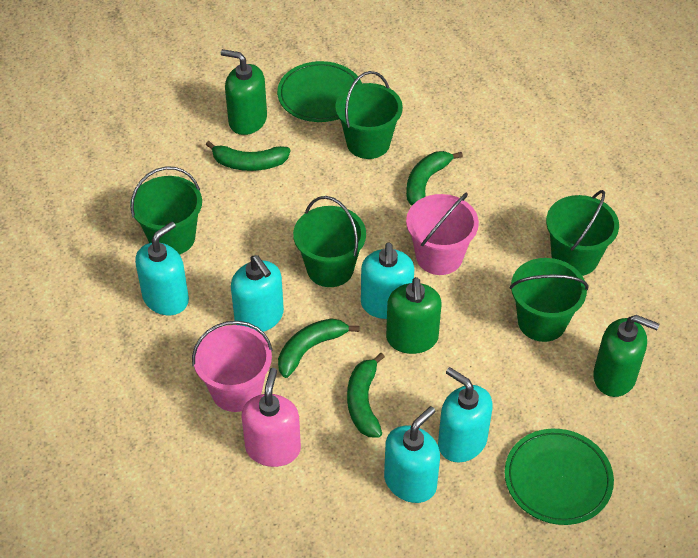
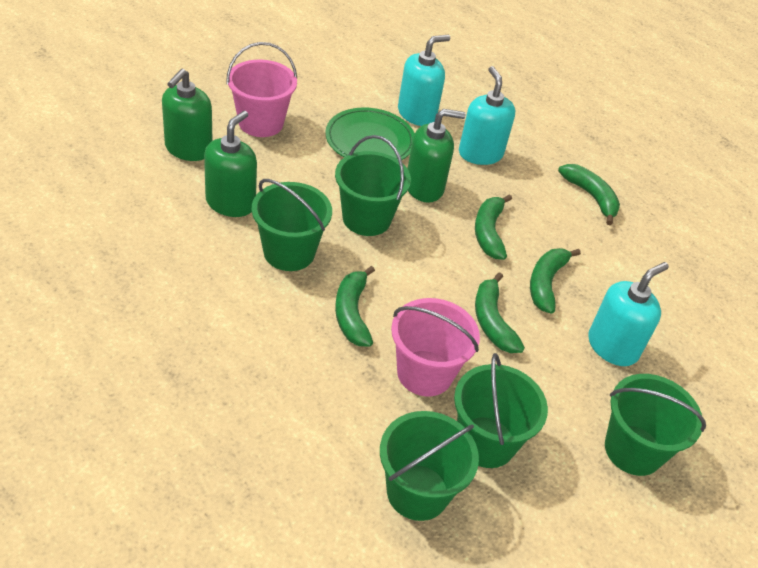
green banana: 4 -> 5
green plate: 2 -> 1
pink soap dispenser: 1 -> 0
turquoise soap dispenser: 5 -> 3

